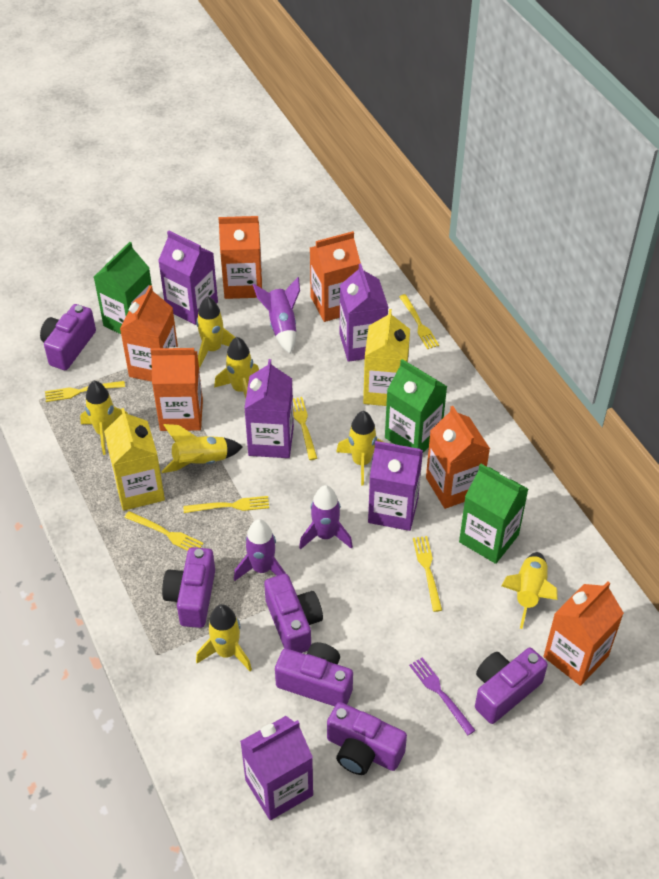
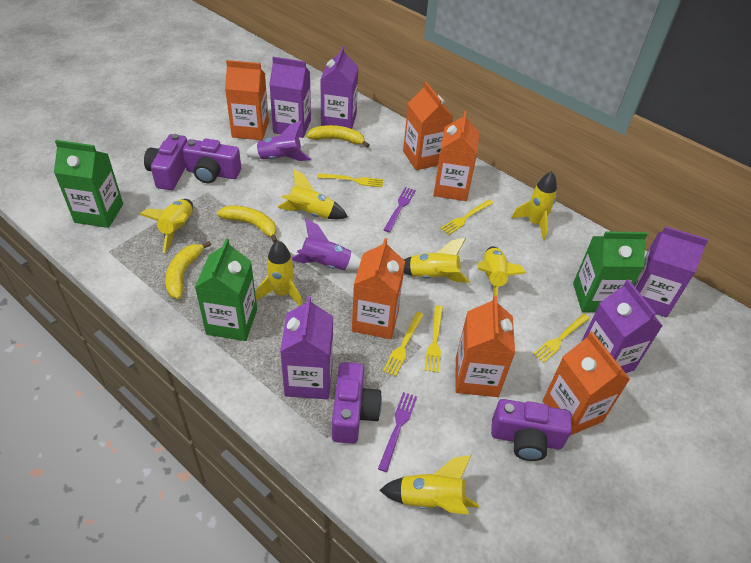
purple camera: 6 -> 4
purple fork: 1 -> 2
purple rocket: 3 -> 2
yellow banana: 0 -> 3
yellow carton: 2 -> 0
yellow fork: 6 -> 5

